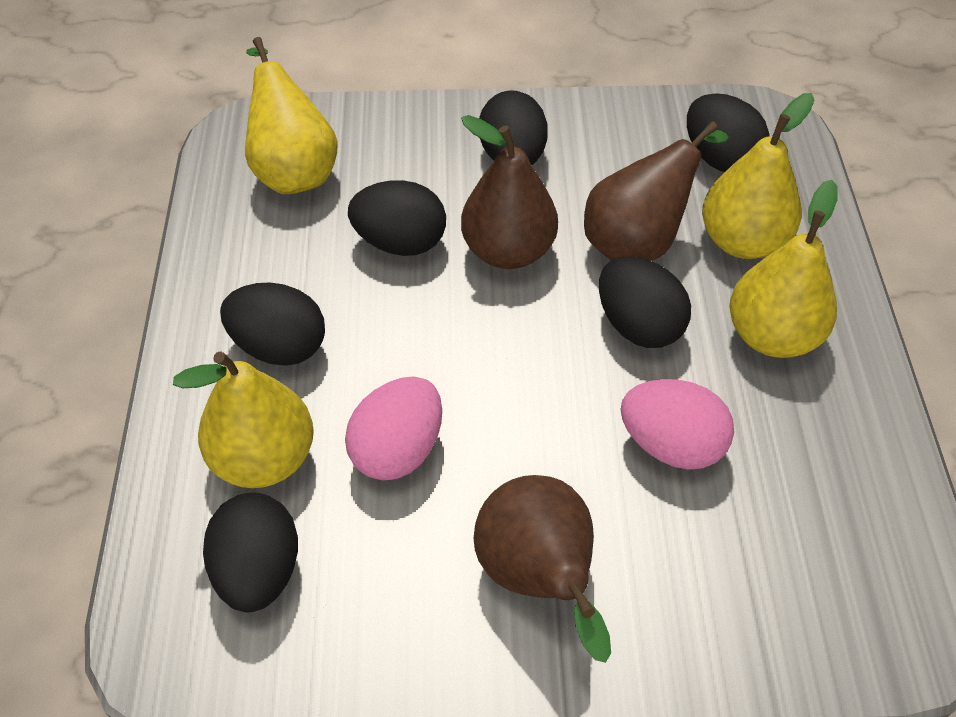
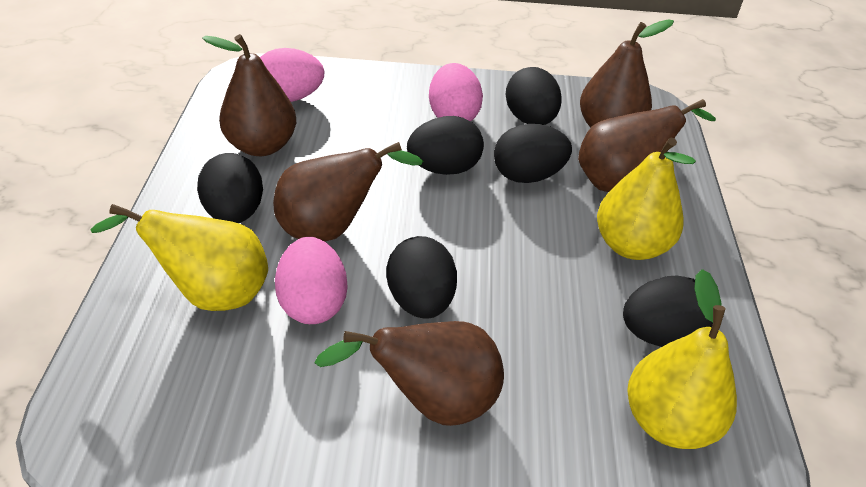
brown pear: 3 -> 5
pink egg: 2 -> 3
yellow pear: 4 -> 3

